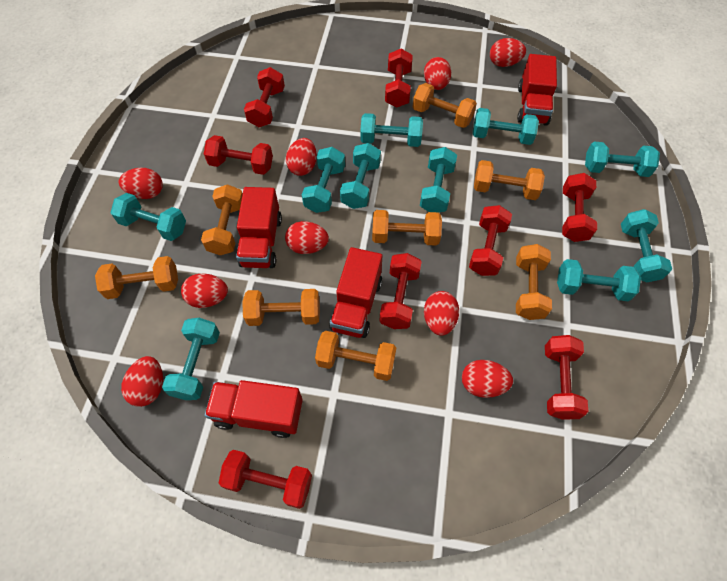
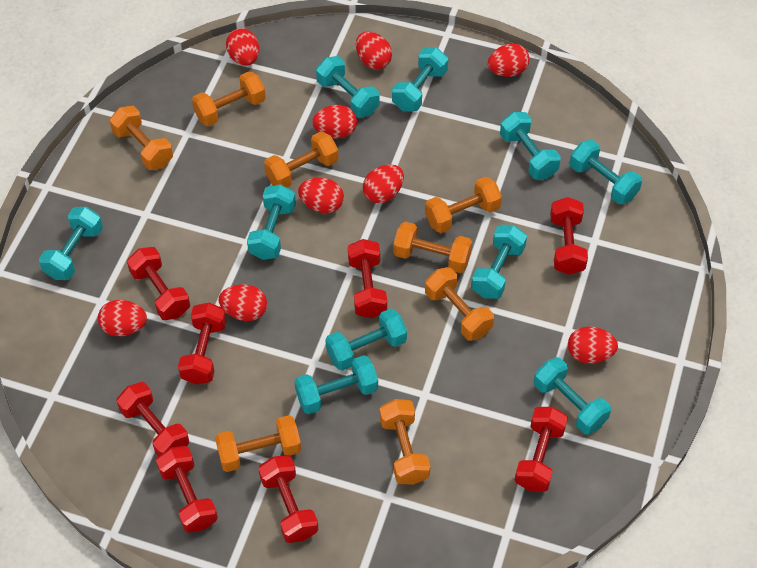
red truck: 4 -> 0

